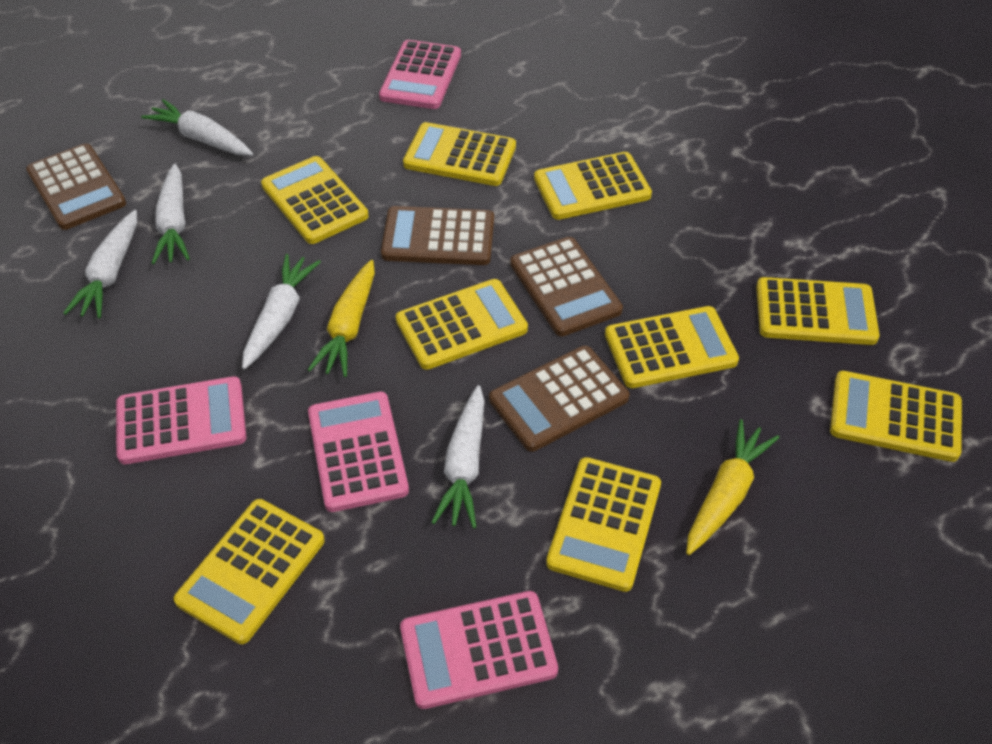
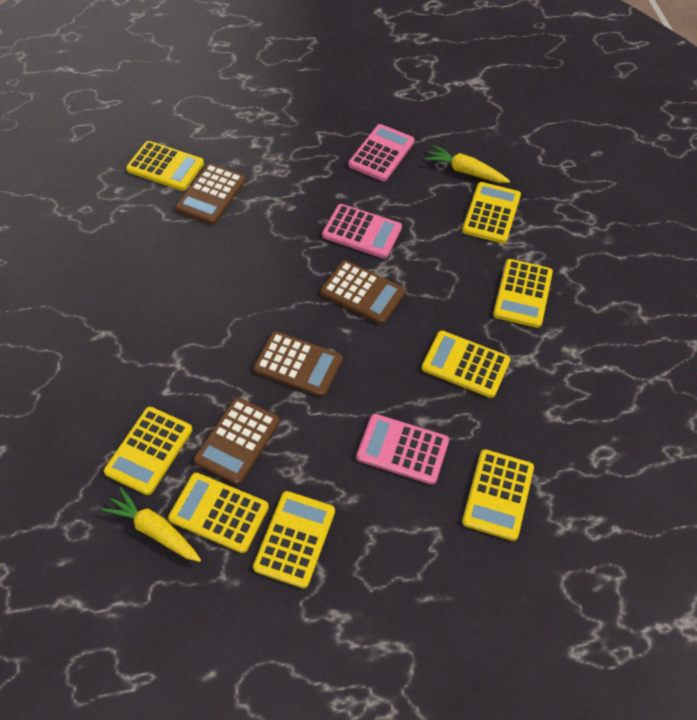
pink calculator: 4 -> 3
white carrot: 5 -> 0
yellow calculator: 9 -> 8

